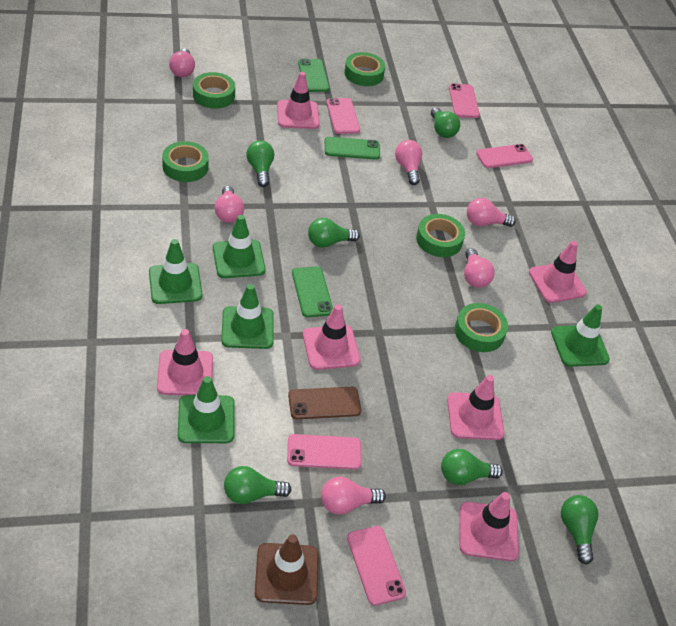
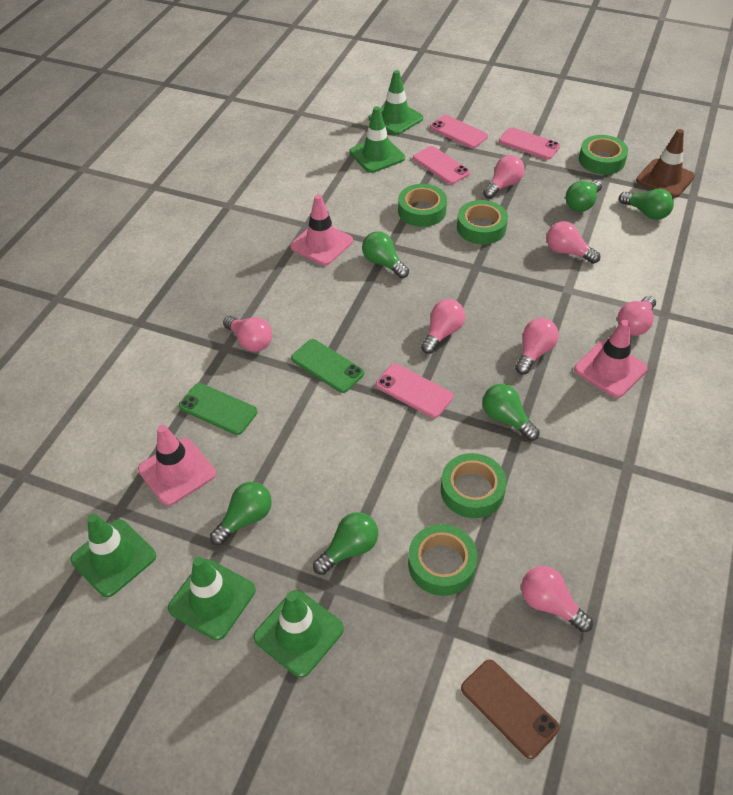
green phone: 3 -> 2
pink light bulb: 6 -> 7
pink phone: 5 -> 4
pink traffic cone: 6 -> 3

